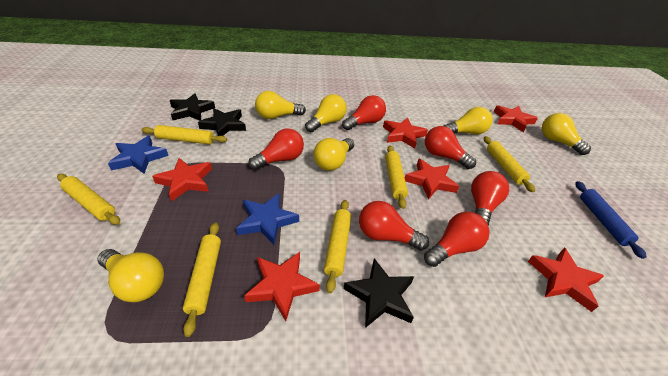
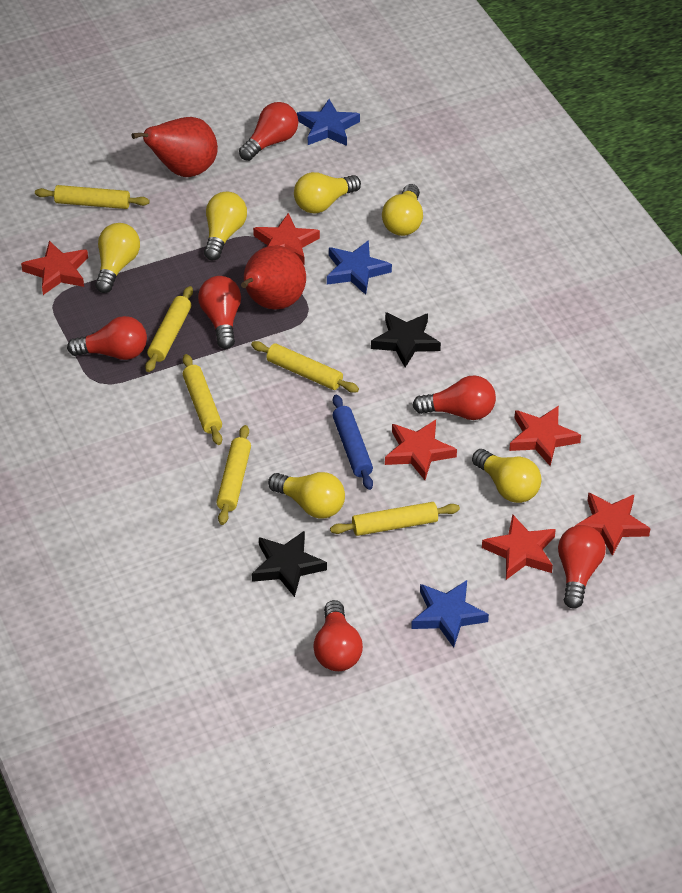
black star: 3 -> 2
blue star: 2 -> 3
red pear: 0 -> 2

